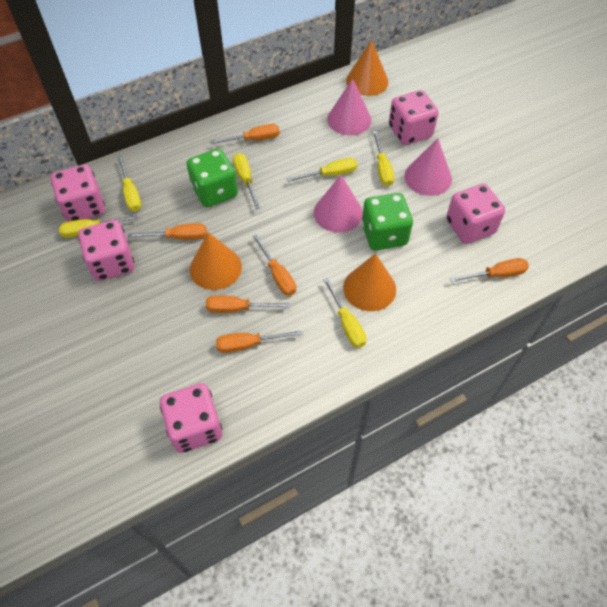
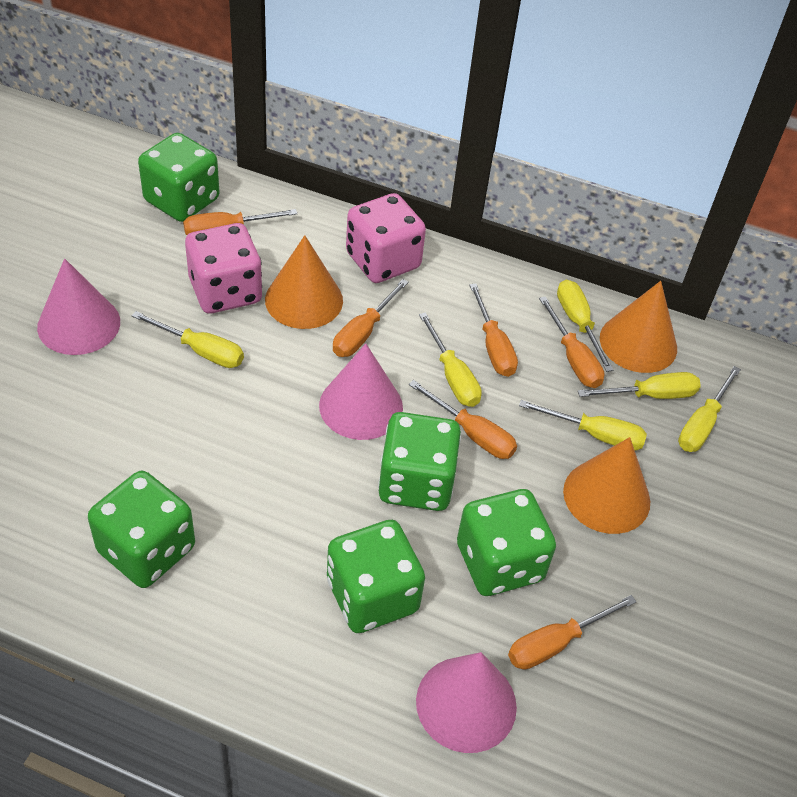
green dice: 2 -> 5
pink dice: 5 -> 2

